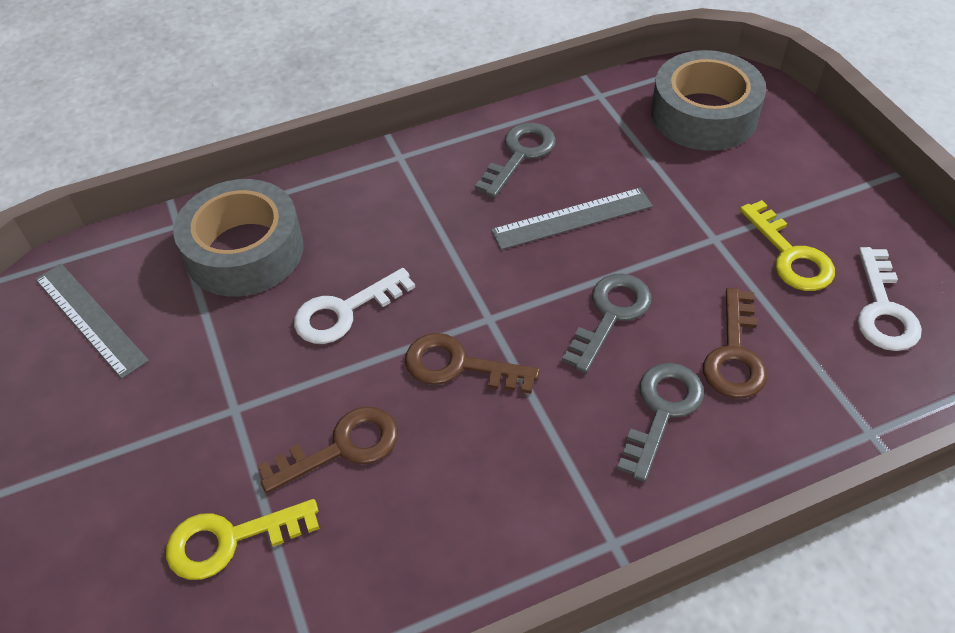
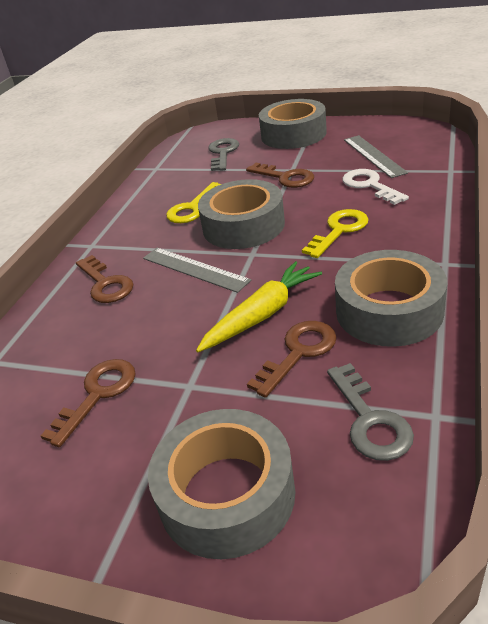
brown key: 3 -> 4
grey key: 3 -> 2
grey tape: 2 -> 4
white key: 2 -> 1
yellow carrot: 0 -> 1

